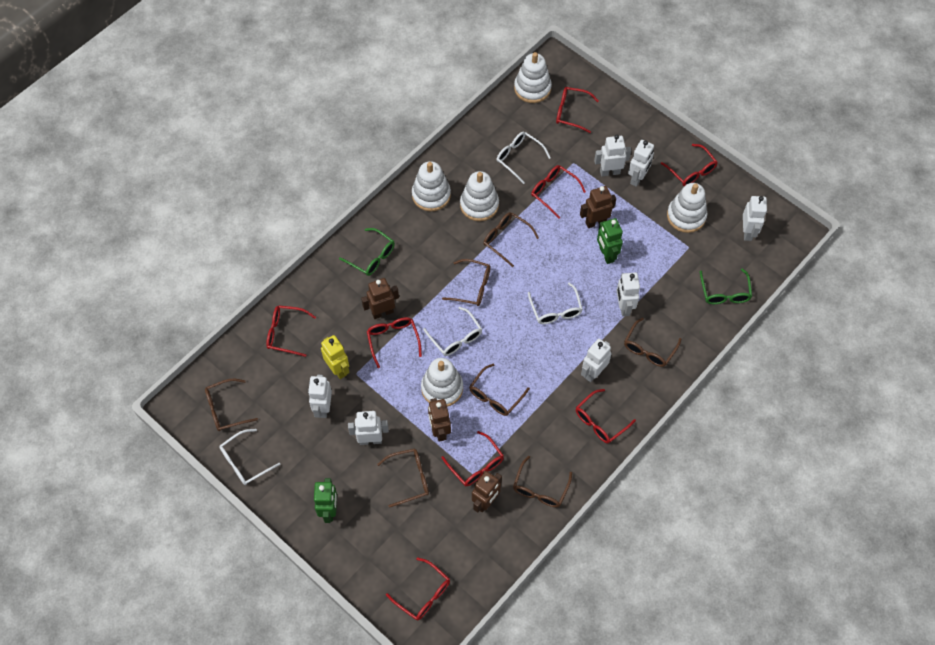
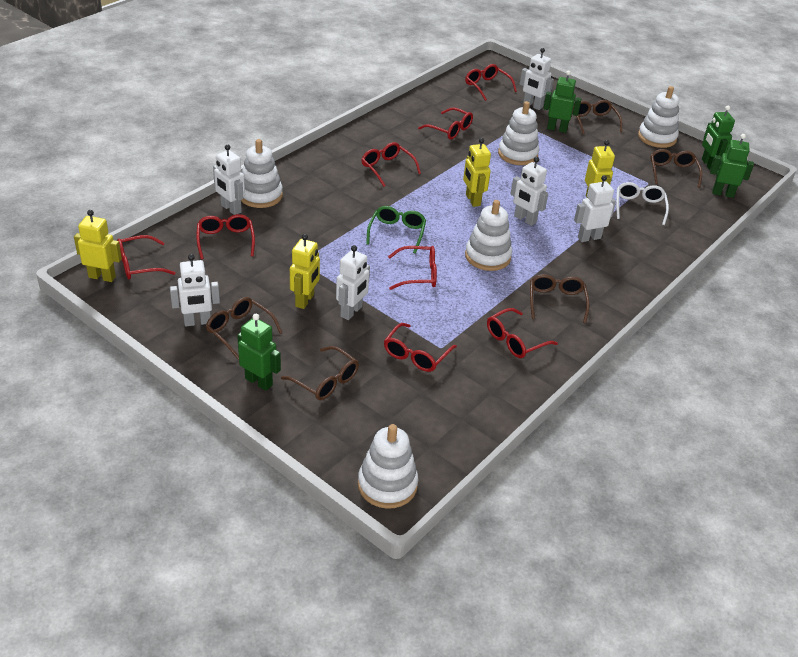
brown glasses: 7 -> 5
brown robot: 4 -> 0
green glasses: 2 -> 1
green robot: 2 -> 4
white glasses: 4 -> 1
white robot: 7 -> 6
yellow robot: 1 -> 4

